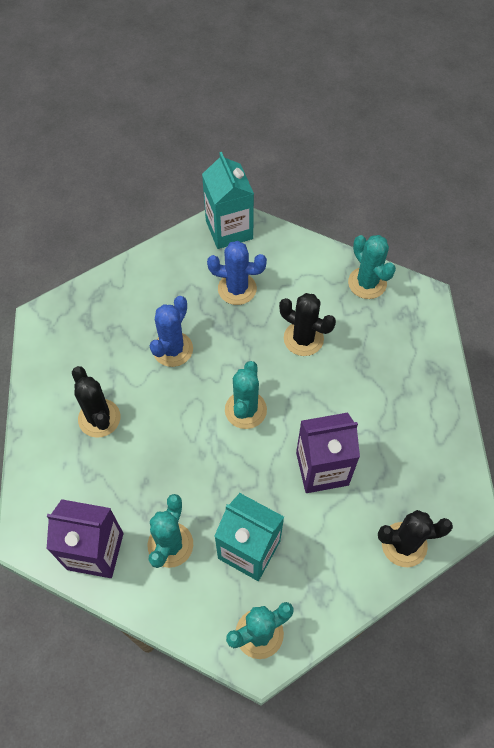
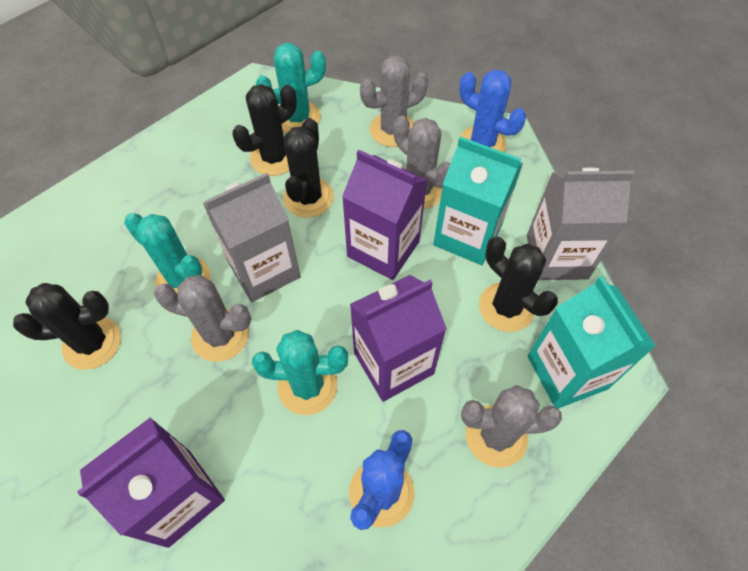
black cactus: 3 -> 4
grey cactus: 0 -> 4
grey carton: 0 -> 2
purple carton: 2 -> 3
turquoise cactus: 4 -> 3

